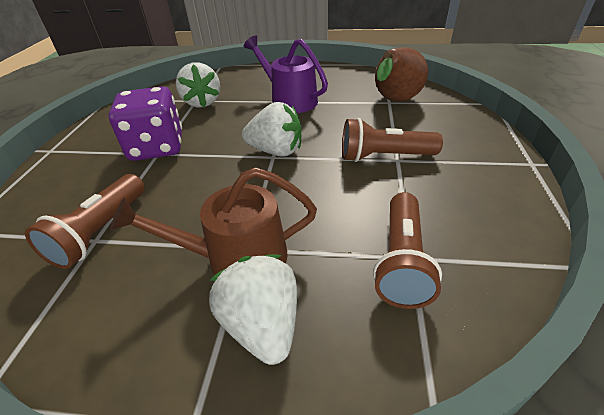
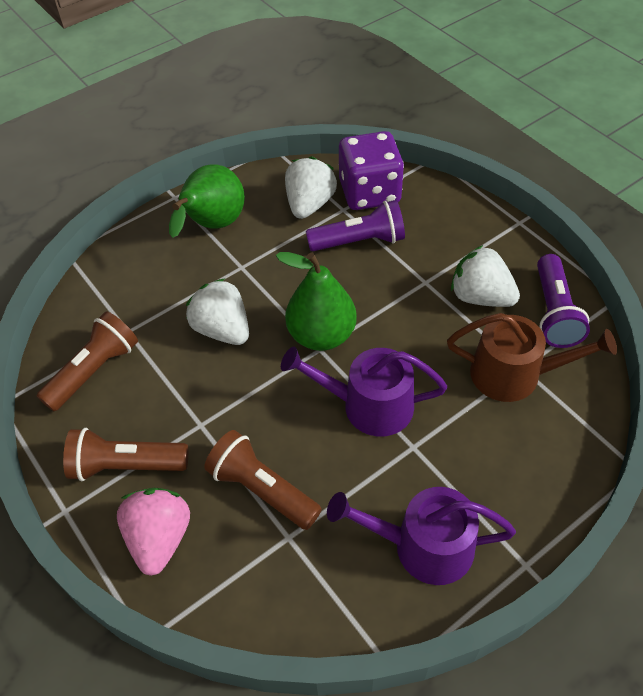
brown pear: 1 -> 0
green pear: 0 -> 2
pink strawberry: 0 -> 1
purple flashlight: 0 -> 2
purple watering can: 1 -> 2

